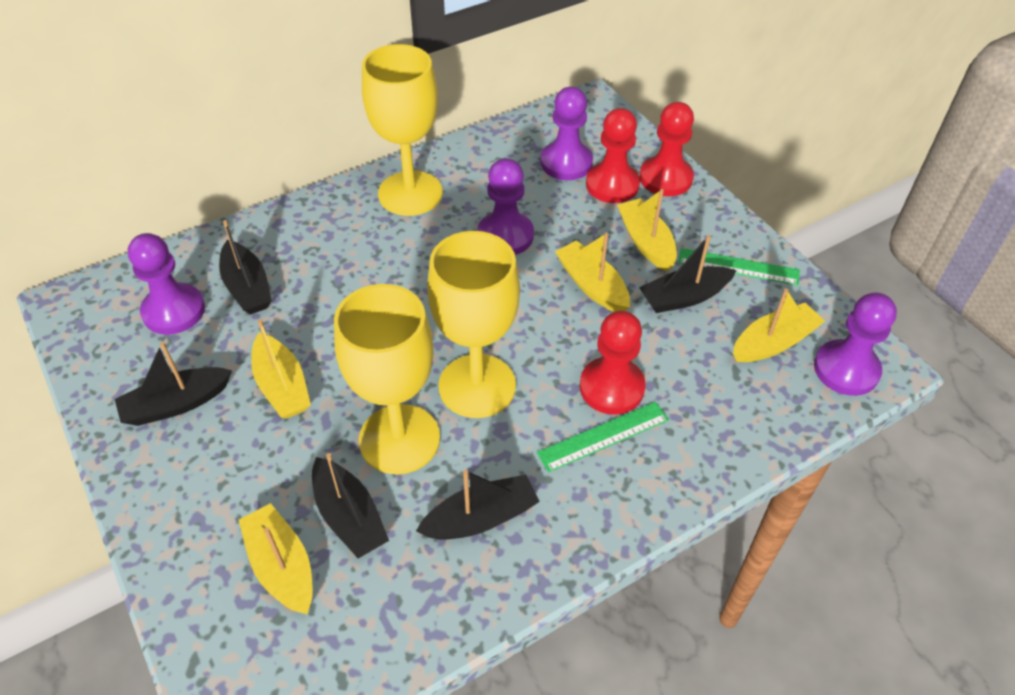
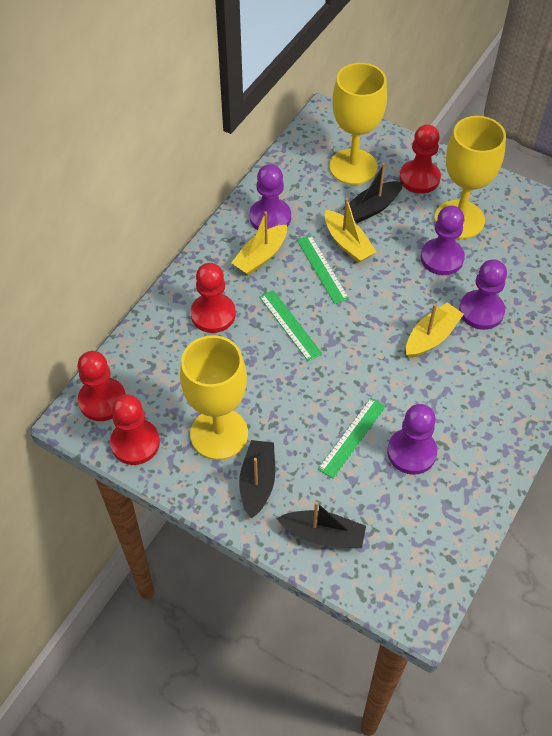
black boat: 5 -> 3
green ruler: 2 -> 3
red pawn: 3 -> 4
yellow boat: 5 -> 3

